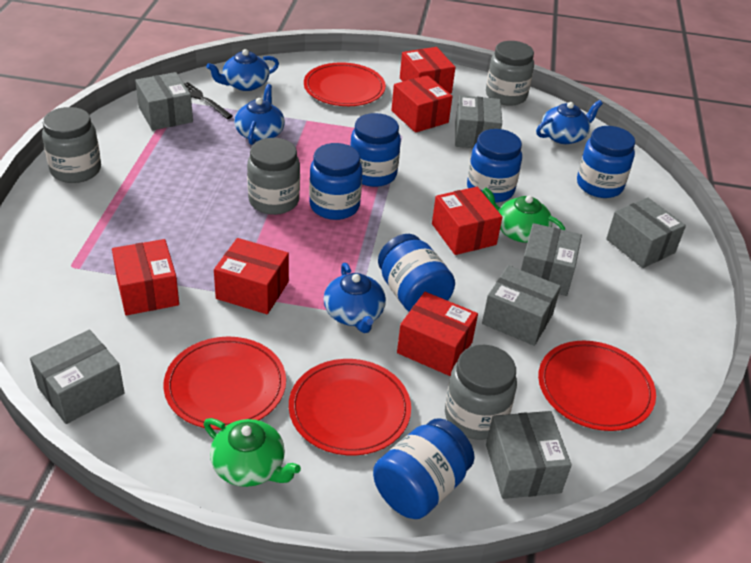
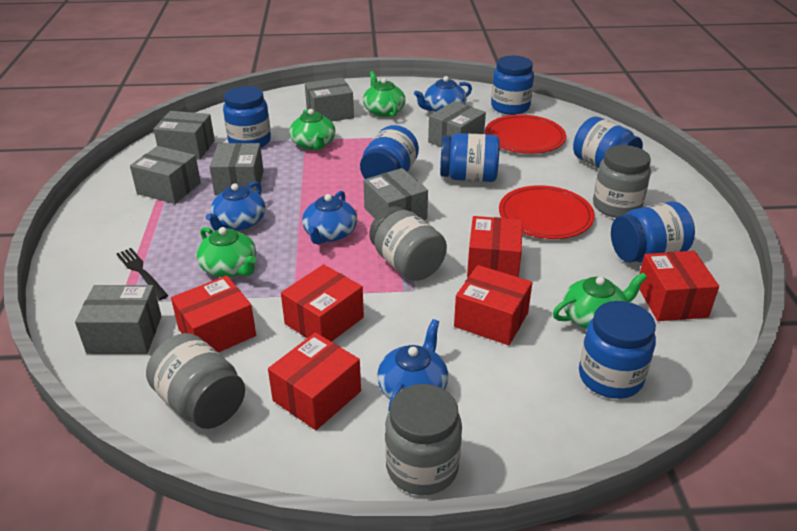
blue jar: 6 -> 7
green teapot: 2 -> 4
red plate: 4 -> 2

